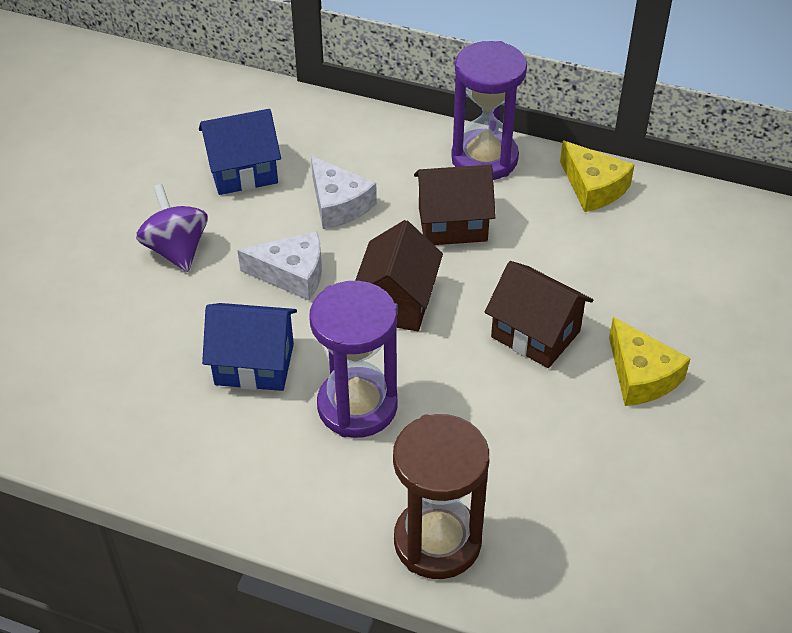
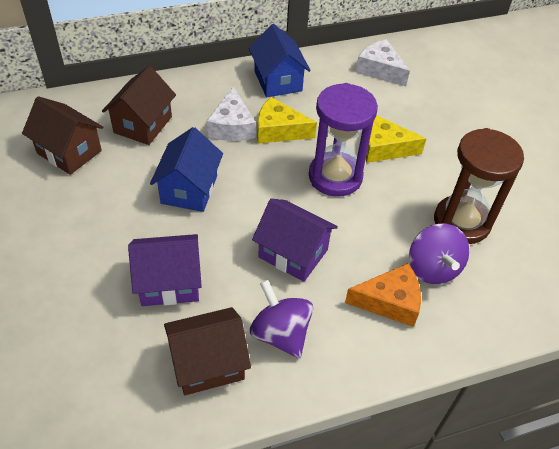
orange cheese: 0 -> 1
purple hourglass: 2 -> 1
purple house: 0 -> 2
purple spinning top: 1 -> 2

